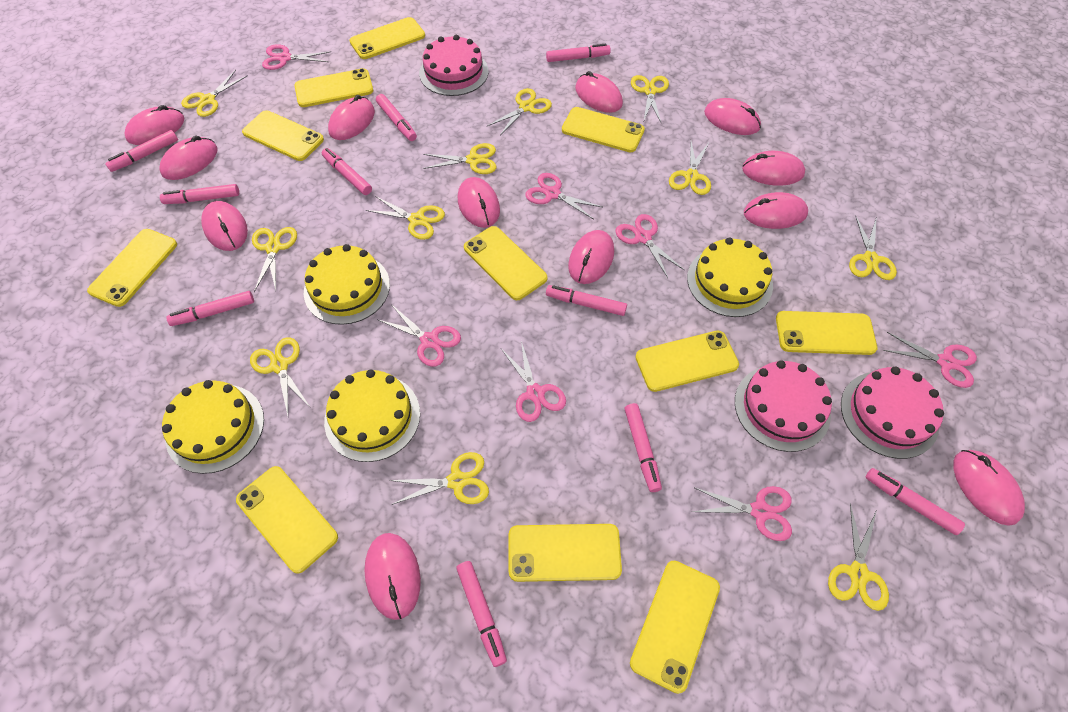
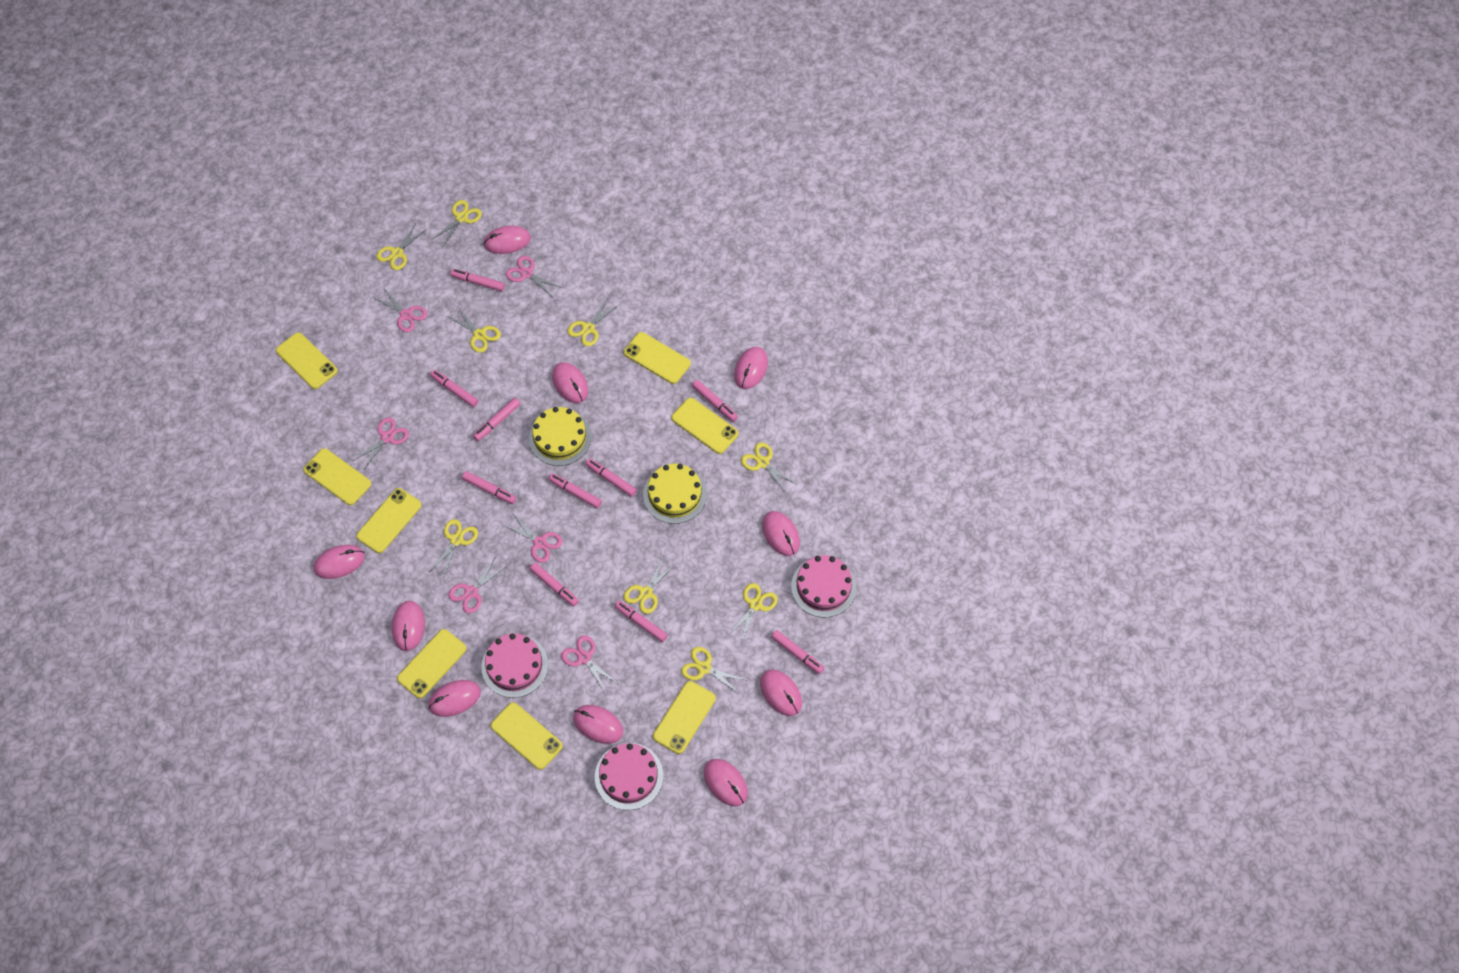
pink mouse: 12 -> 10
pink scissors: 7 -> 6
yellow cake: 4 -> 2
yellow phone: 11 -> 8
yellow scissors: 11 -> 9

